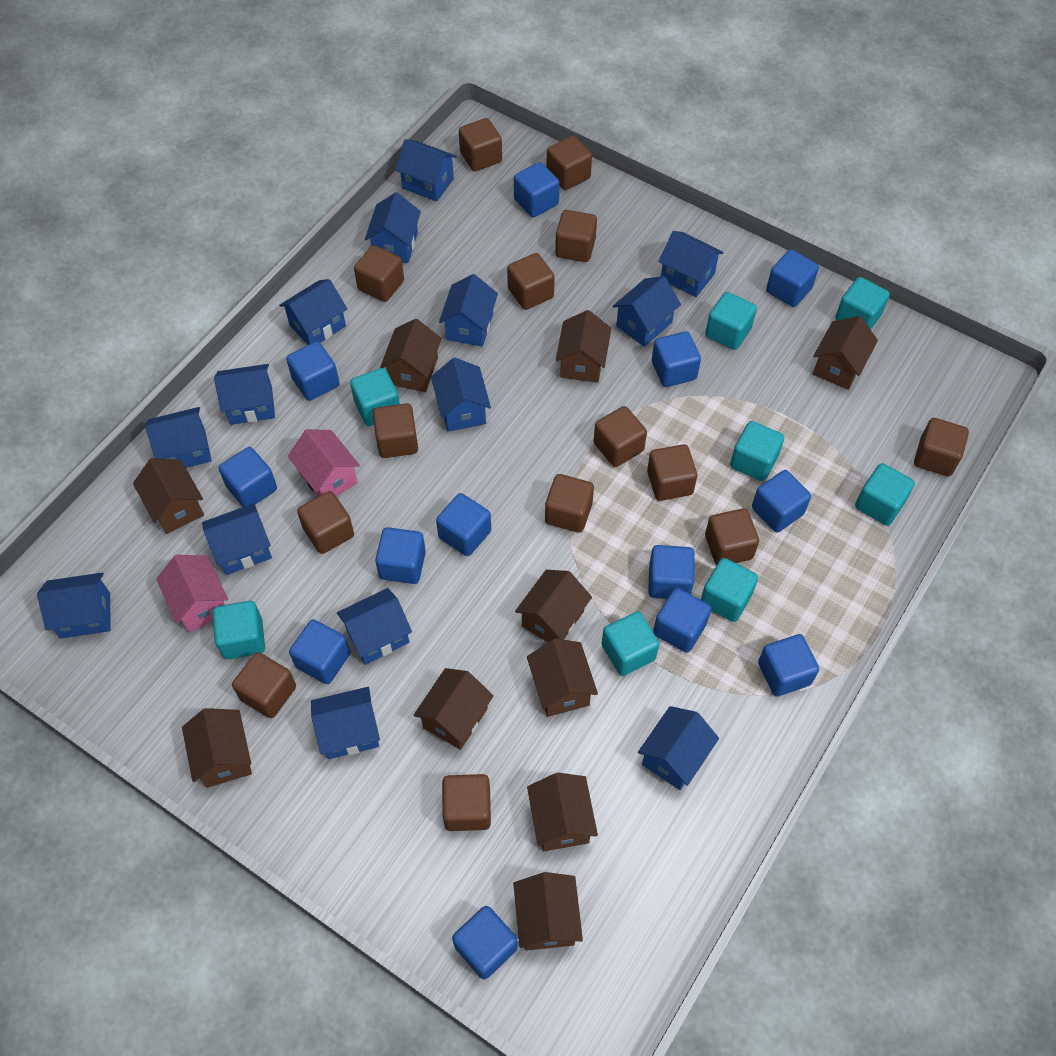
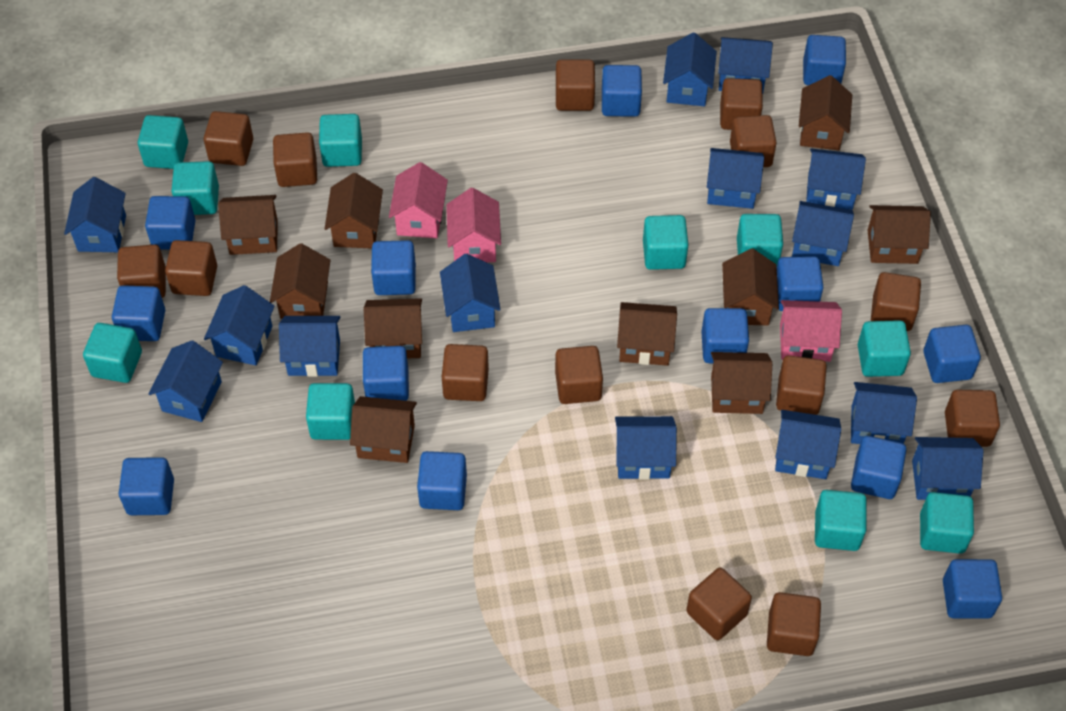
pink house: 2 -> 3
turquoise cube: 8 -> 10

